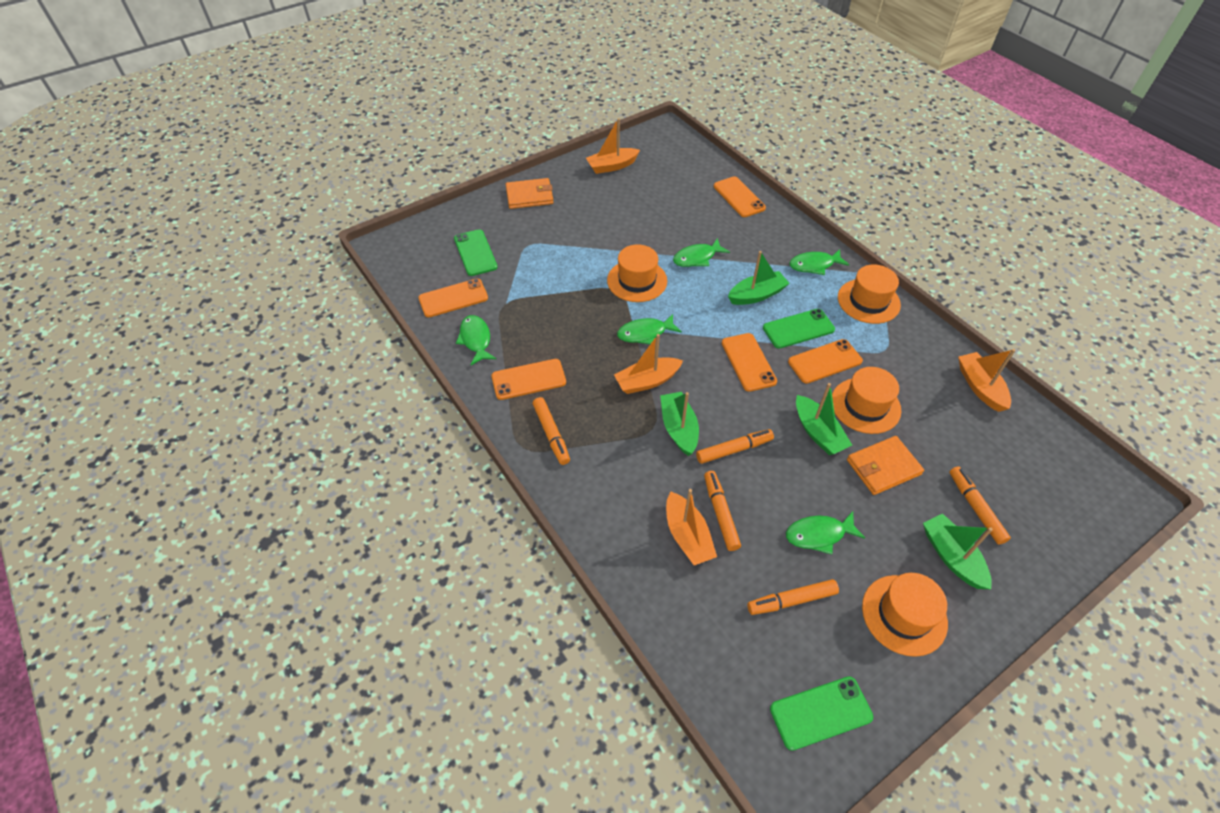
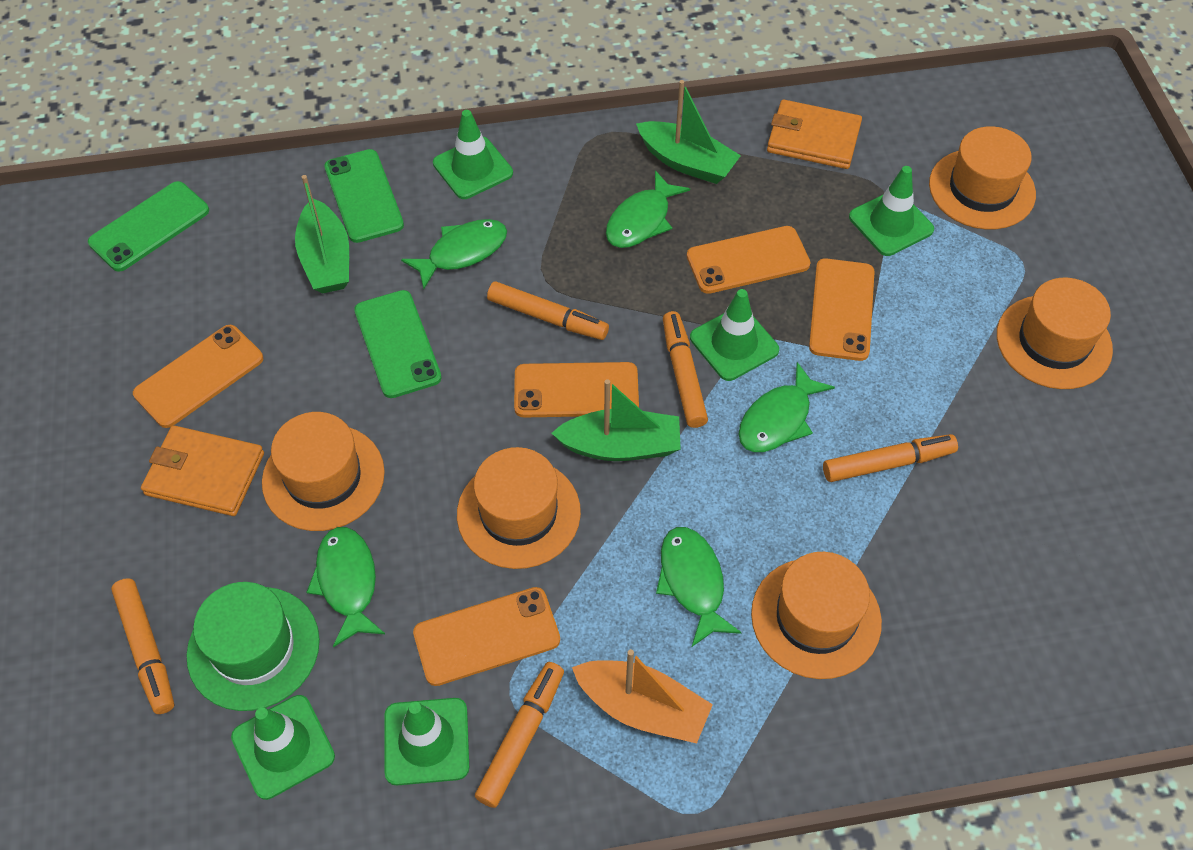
green boat: 4 -> 3
green hat: 0 -> 1
green traffic cone: 0 -> 5
orange boat: 4 -> 1
orange hat: 4 -> 5

